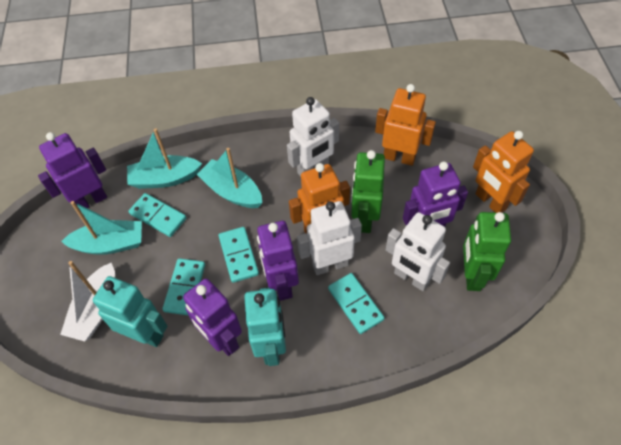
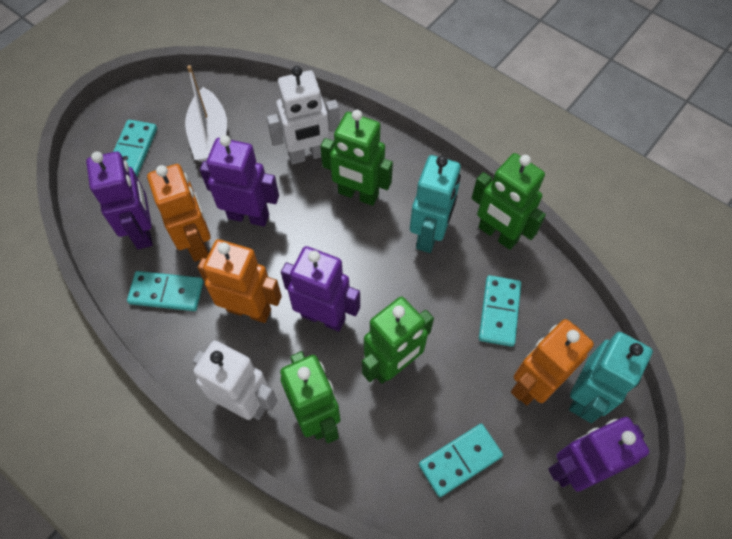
green robot: 2 -> 4
turquoise boat: 3 -> 0
white robot: 3 -> 2

